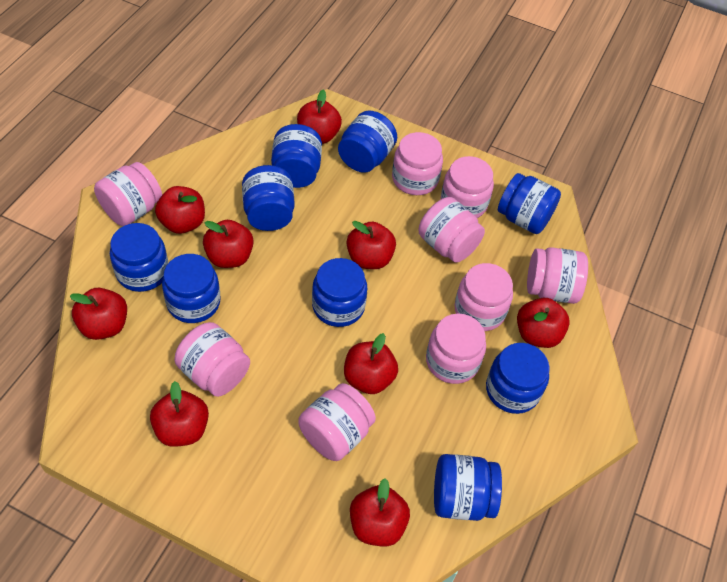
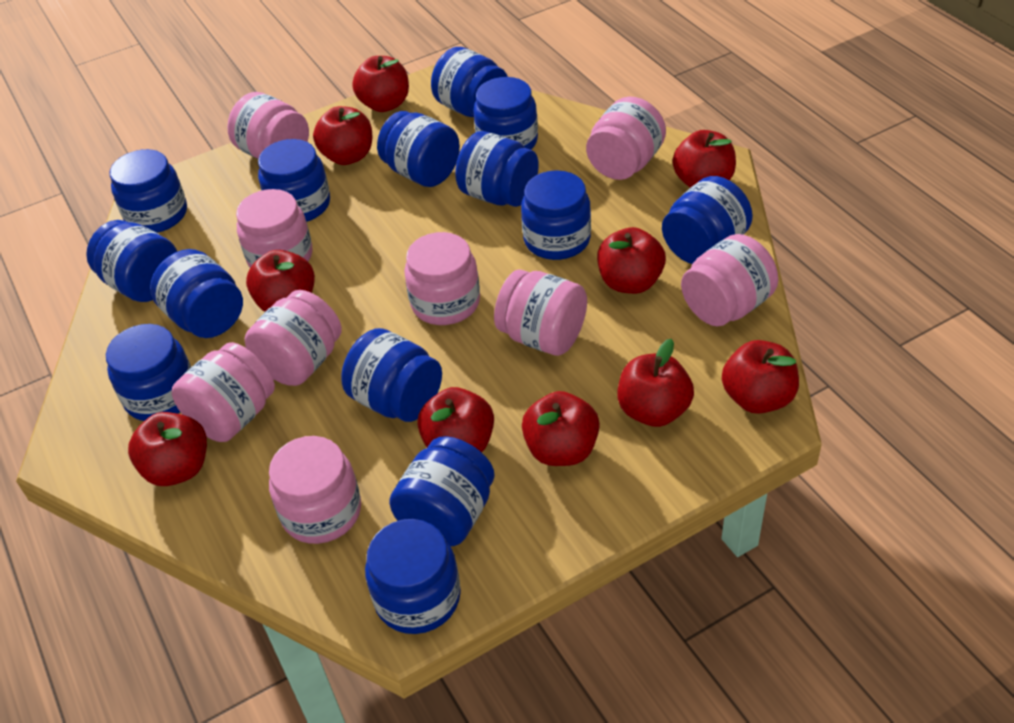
blue jar: 9 -> 14
red apple: 9 -> 10

